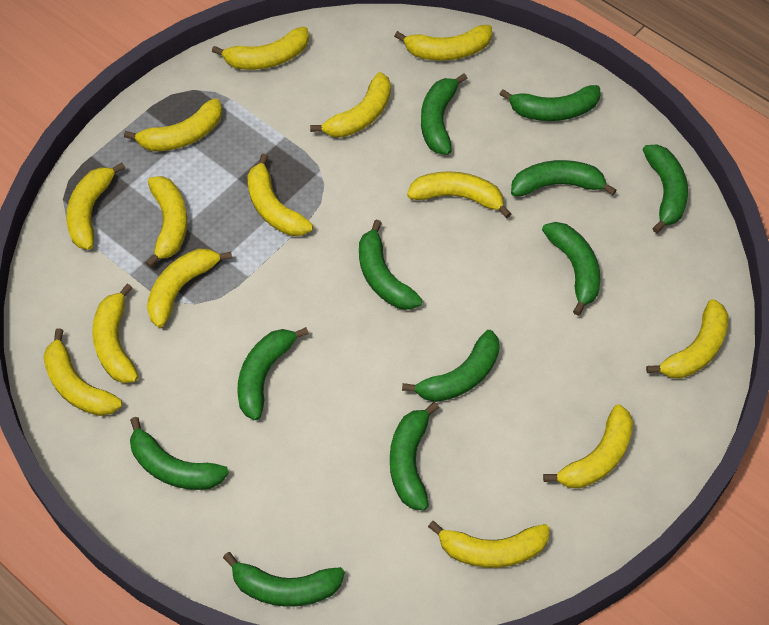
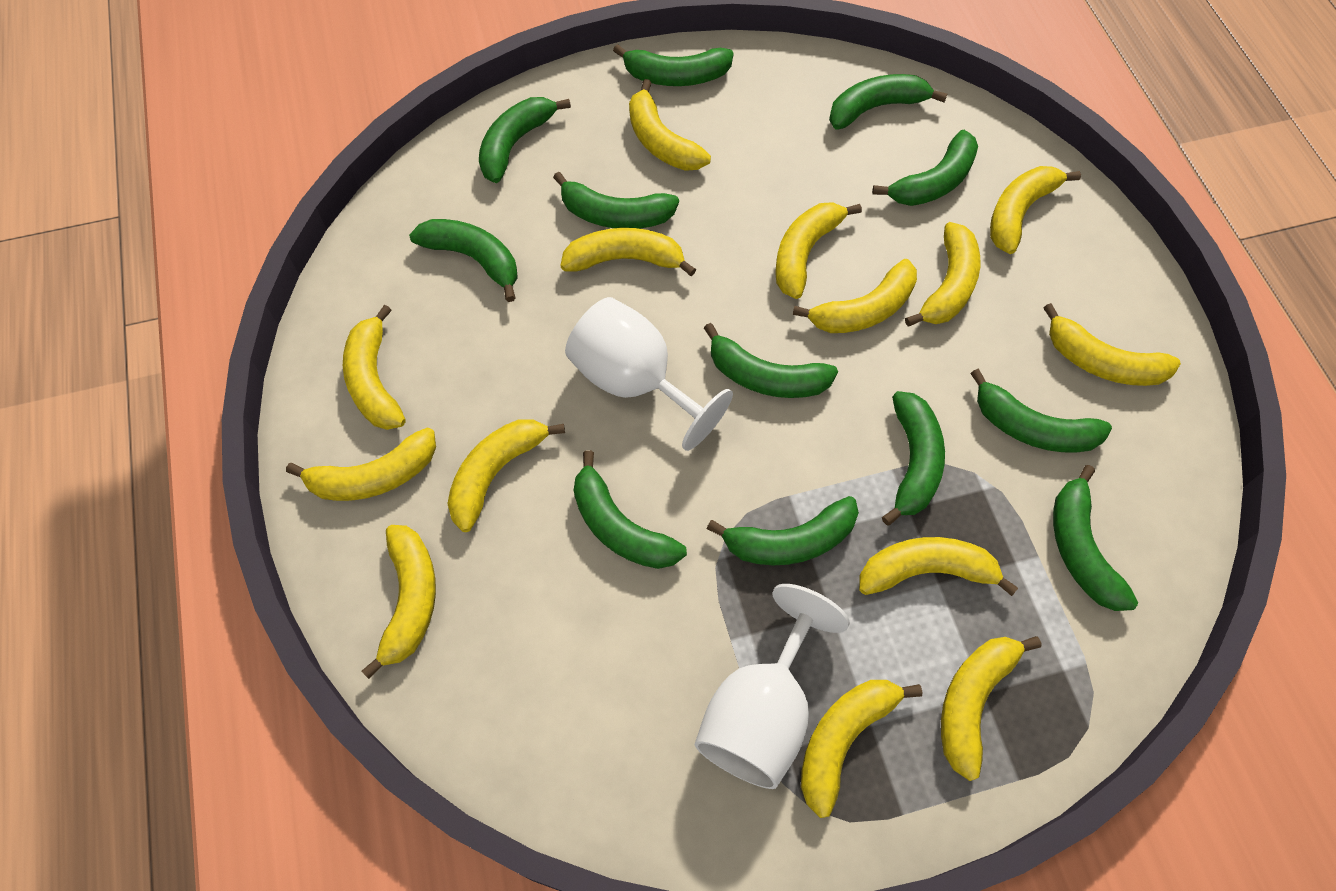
green banana: 11 -> 12
white goblet: 0 -> 2

